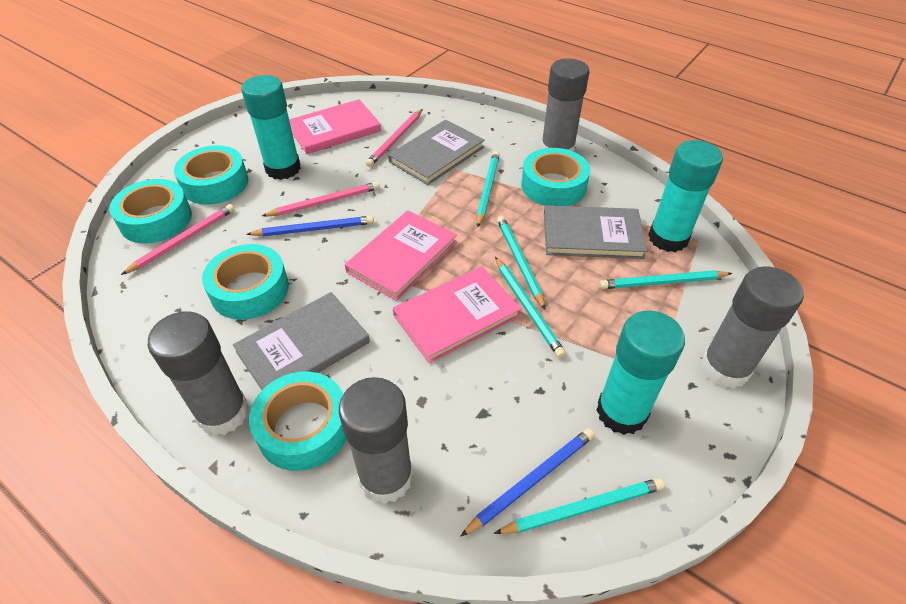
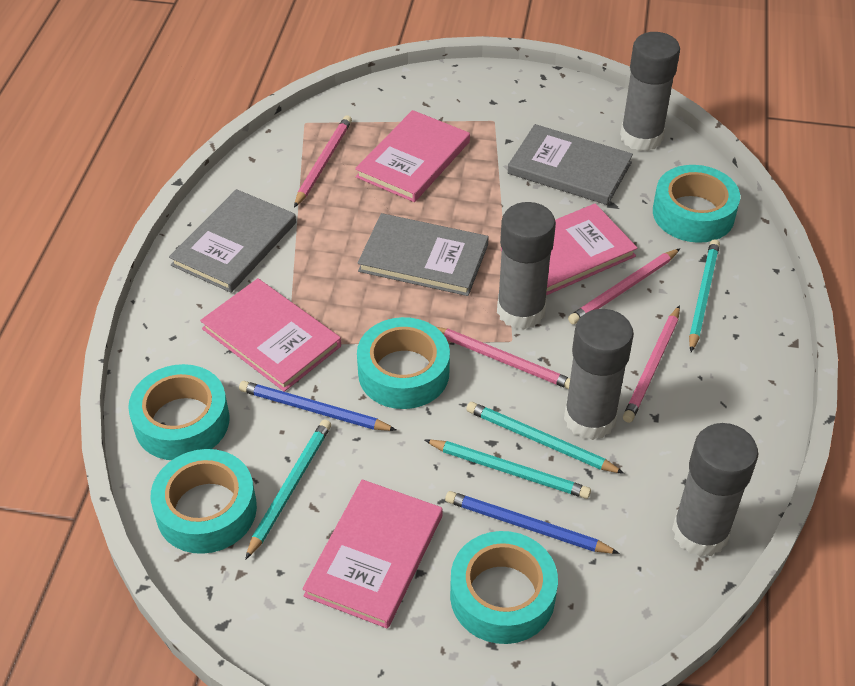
pink book: 3 -> 4
pink pencil: 3 -> 4
turquoise glue stick: 3 -> 0
turquoise pencil: 5 -> 4

